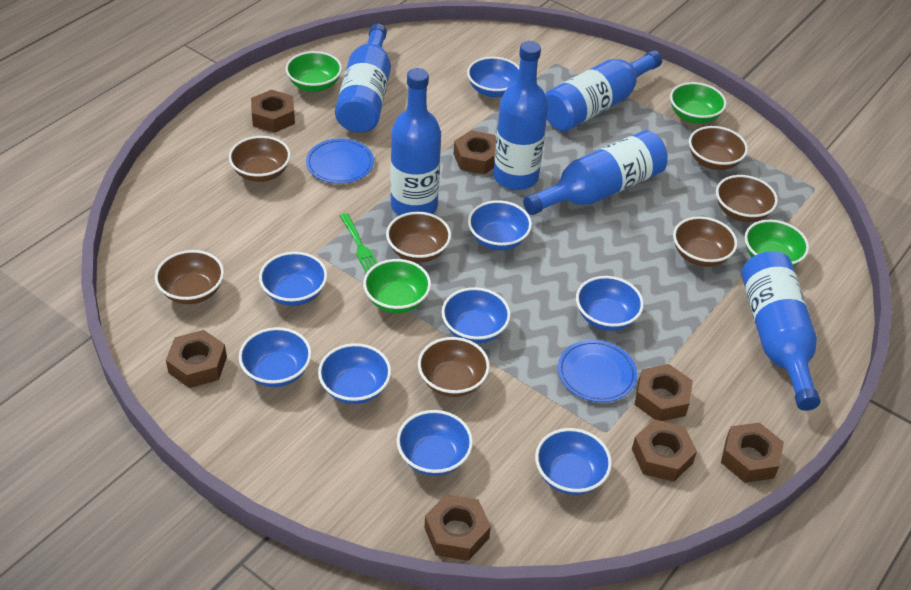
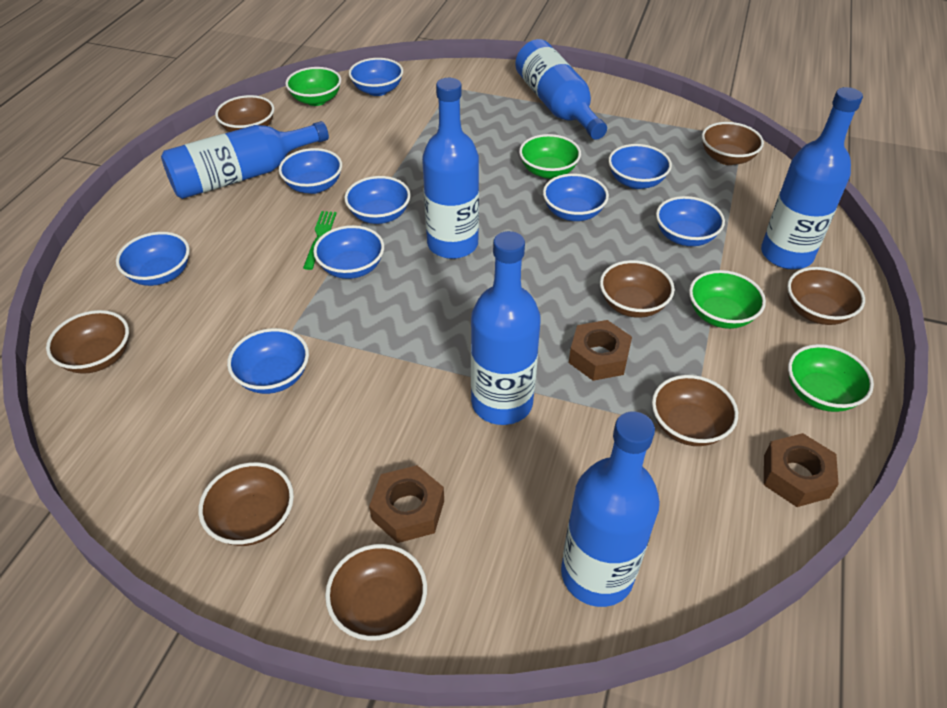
blue plate: 2 -> 0
brown bowl: 7 -> 8
brown nut: 7 -> 3

